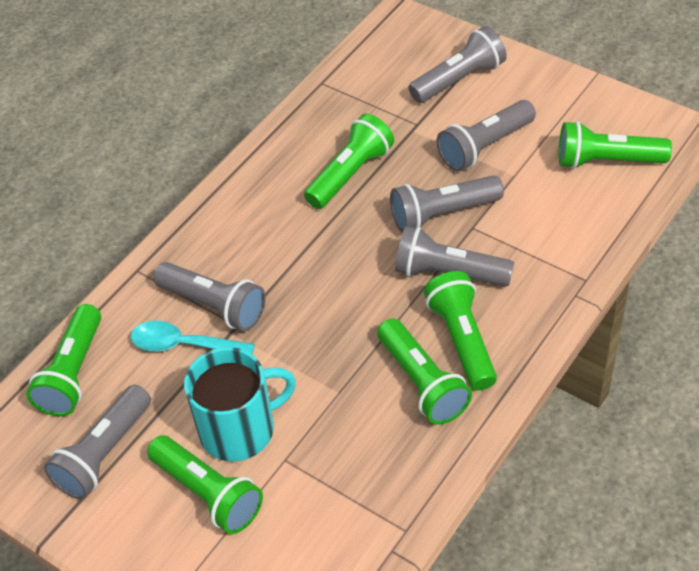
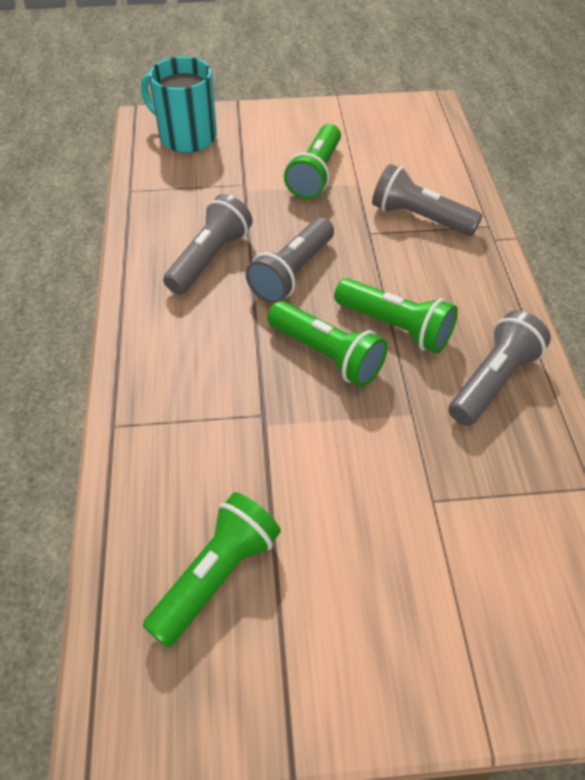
green flashlight: 6 -> 4
grey flashlight: 6 -> 4
turquoise spoon: 1 -> 0

